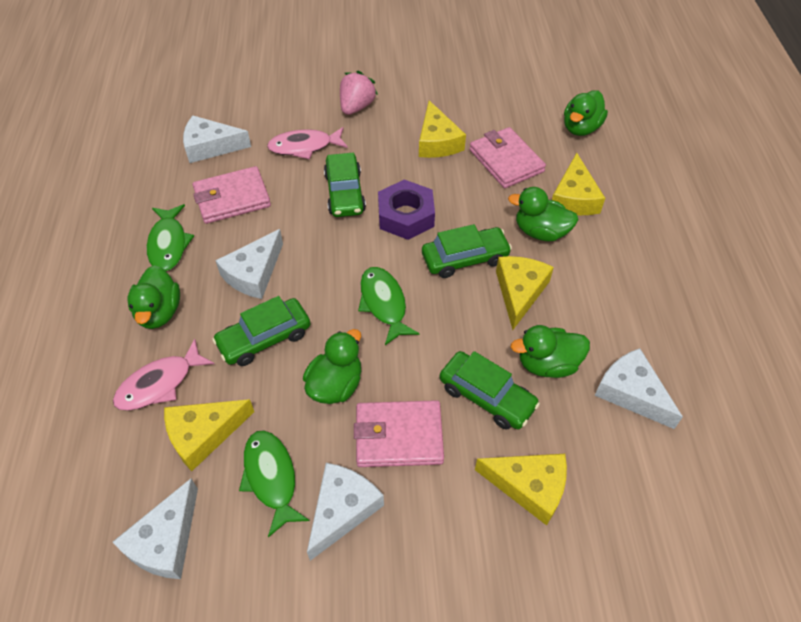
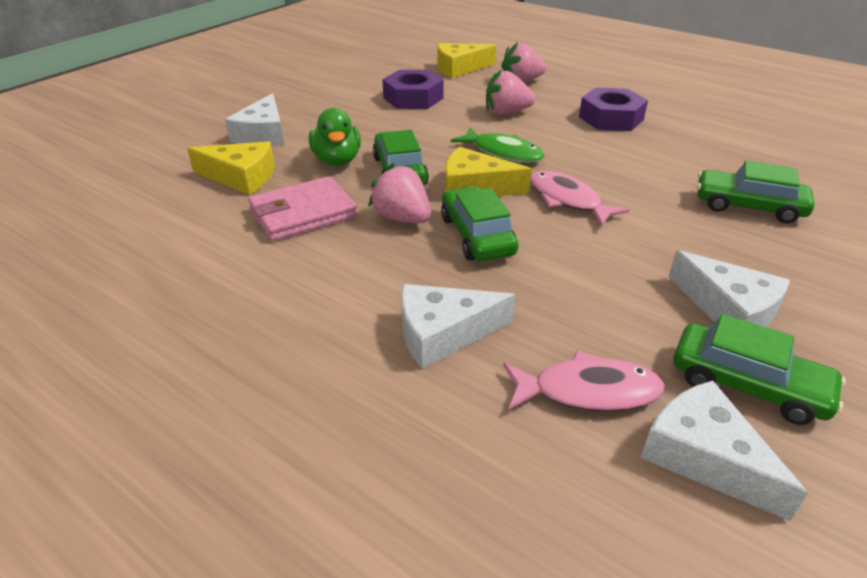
green duck: 5 -> 1
green fish: 3 -> 1
pink strawberry: 1 -> 3
pink wallet: 3 -> 1
purple nut: 1 -> 2
white cheese: 5 -> 4
yellow cheese: 5 -> 3

